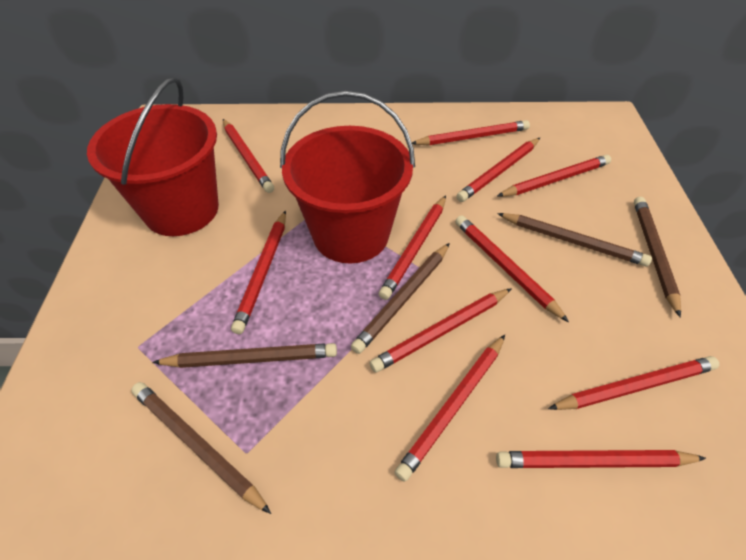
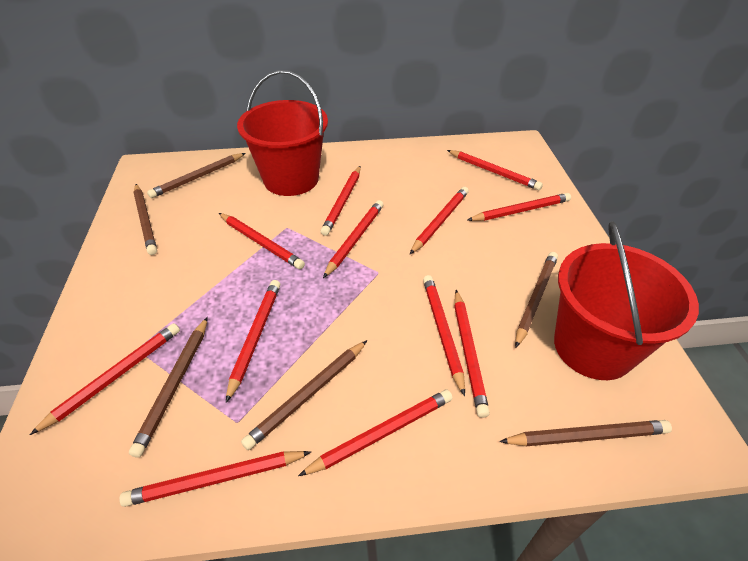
brown pencil: 5 -> 6
red pencil: 11 -> 12

